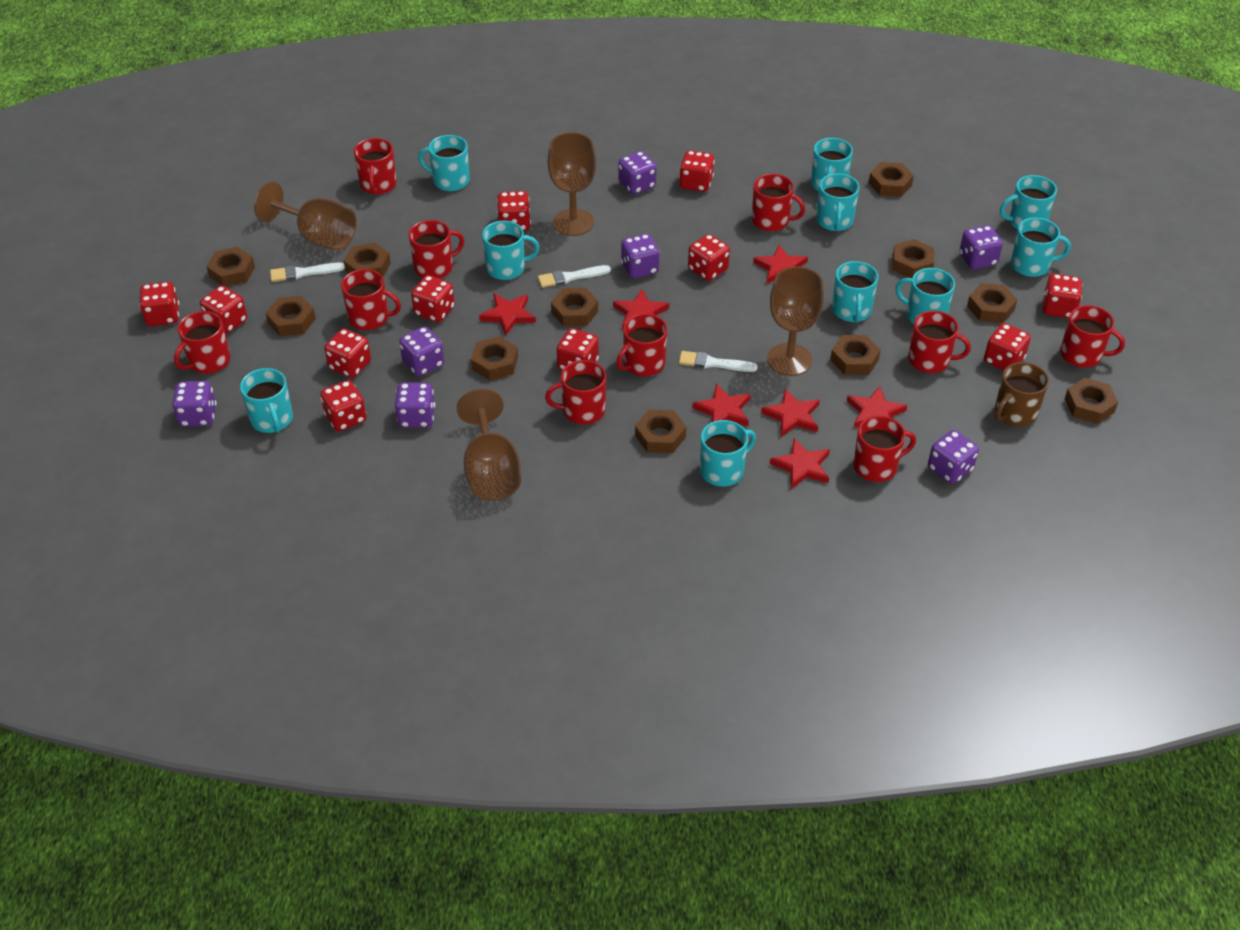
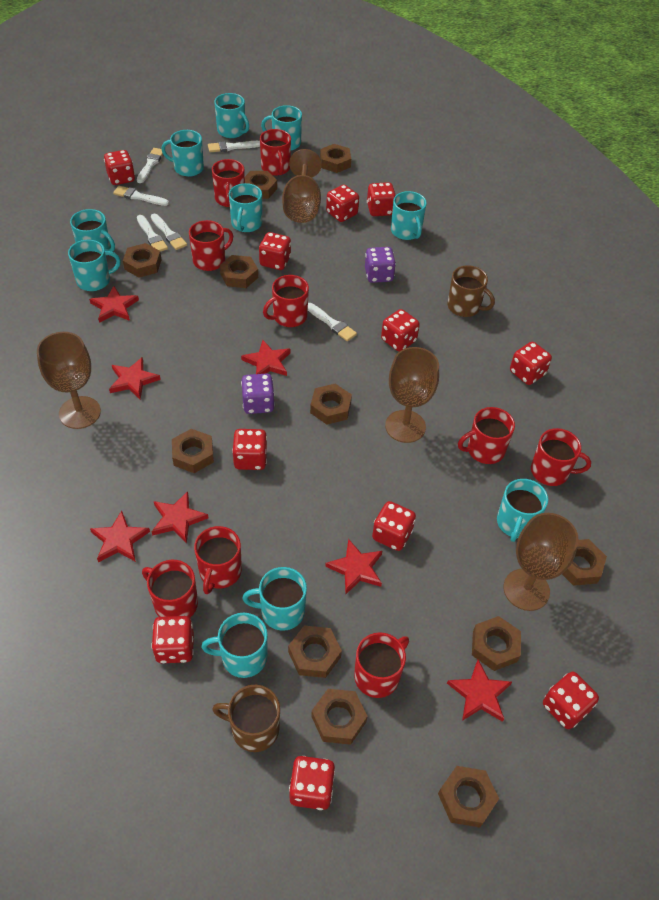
brown mug: 1 -> 2
purple dice: 7 -> 2
red mug: 10 -> 9
white brush: 3 -> 6

